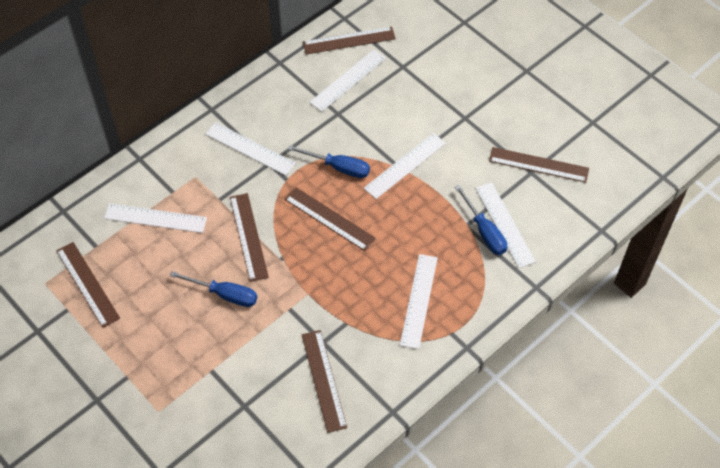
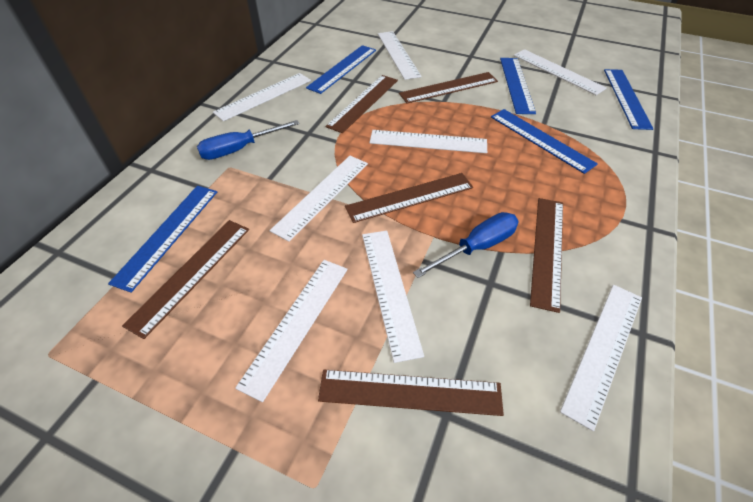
blue ruler: 0 -> 5
blue screwdriver: 3 -> 2
white ruler: 6 -> 8

